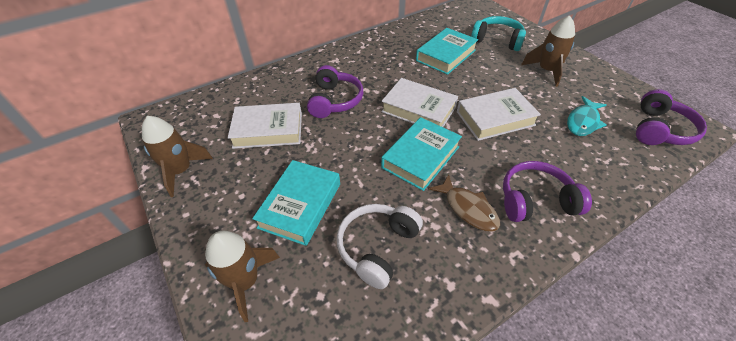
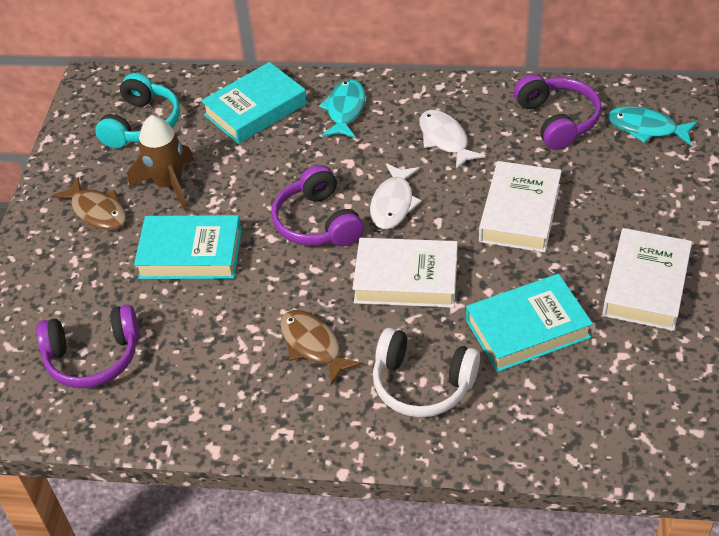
brown fish: 1 -> 2
brown rocket: 3 -> 1
turquoise fish: 1 -> 2
white fish: 0 -> 2

